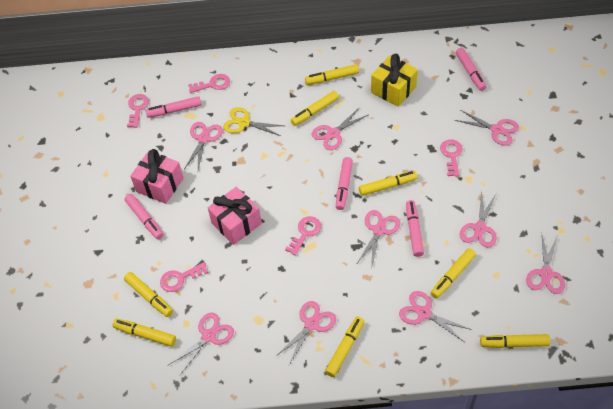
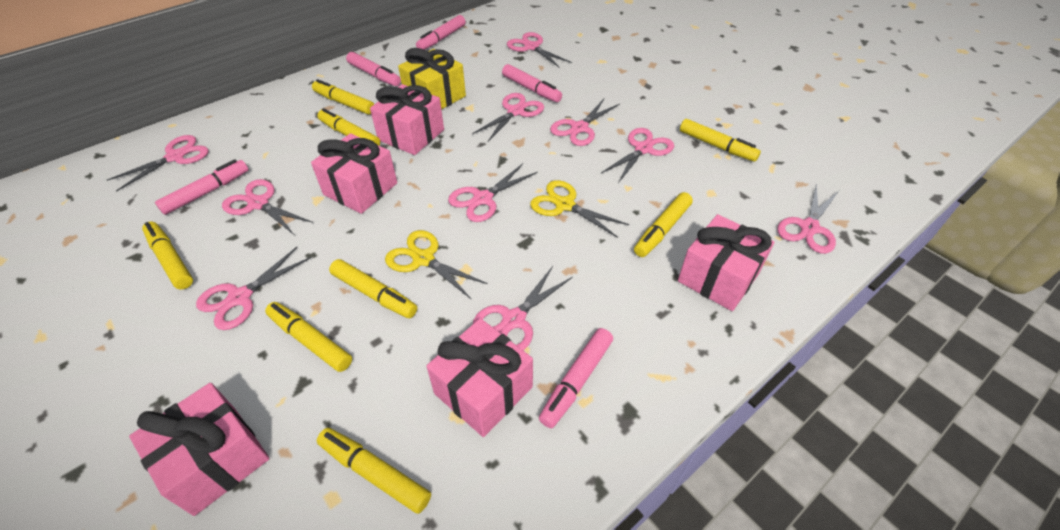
pink gift: 2 -> 5
pink key: 5 -> 0
pink scissors: 9 -> 10
yellow scissors: 1 -> 2

